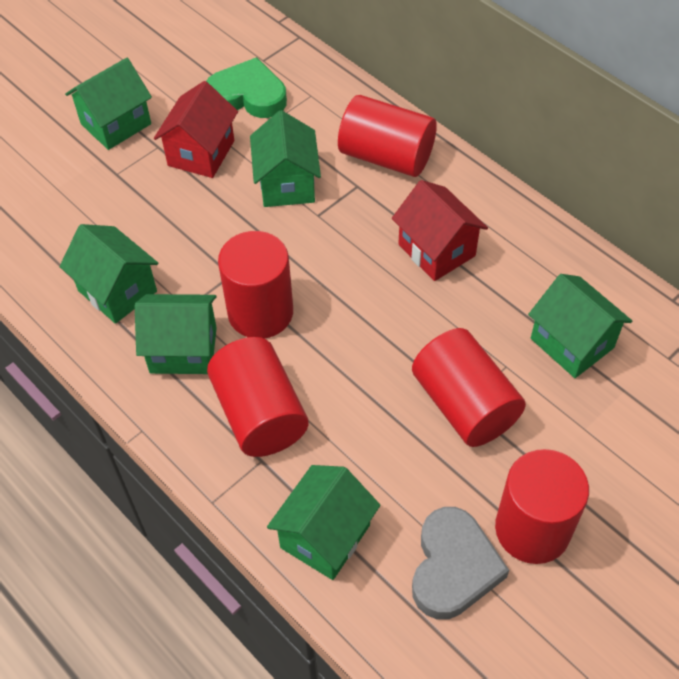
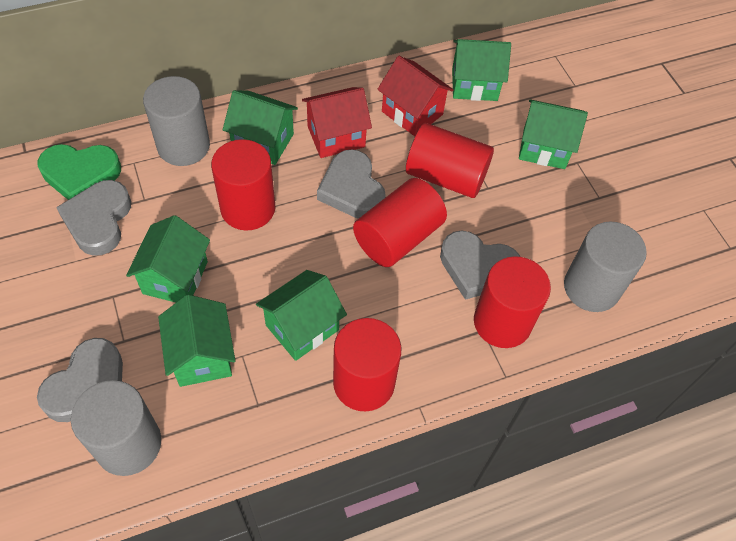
grey cylinder: 0 -> 3
grey heart: 1 -> 4

